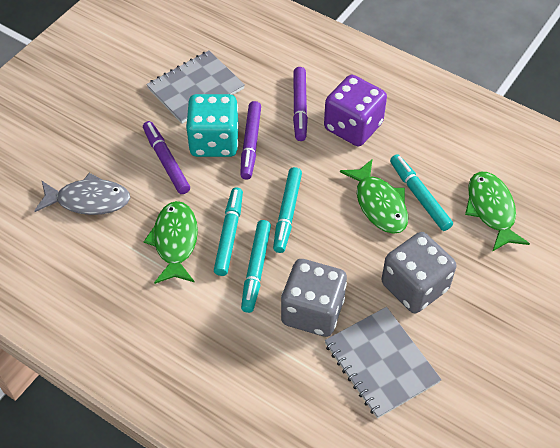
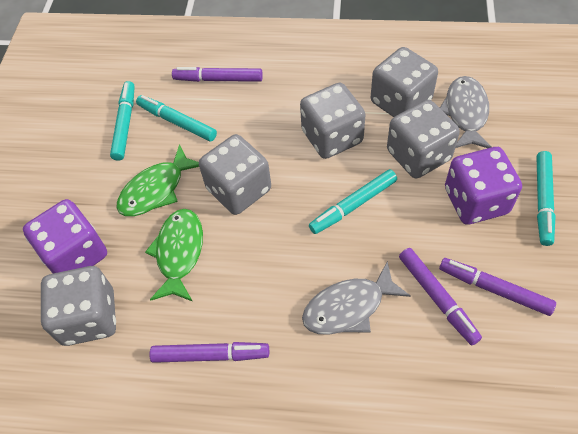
green fish: 3 -> 2
grey dice: 2 -> 5
grey fish: 1 -> 2
grey notebook: 2 -> 0
purple dice: 1 -> 2
purple marker: 3 -> 4
turquoise dice: 1 -> 0

